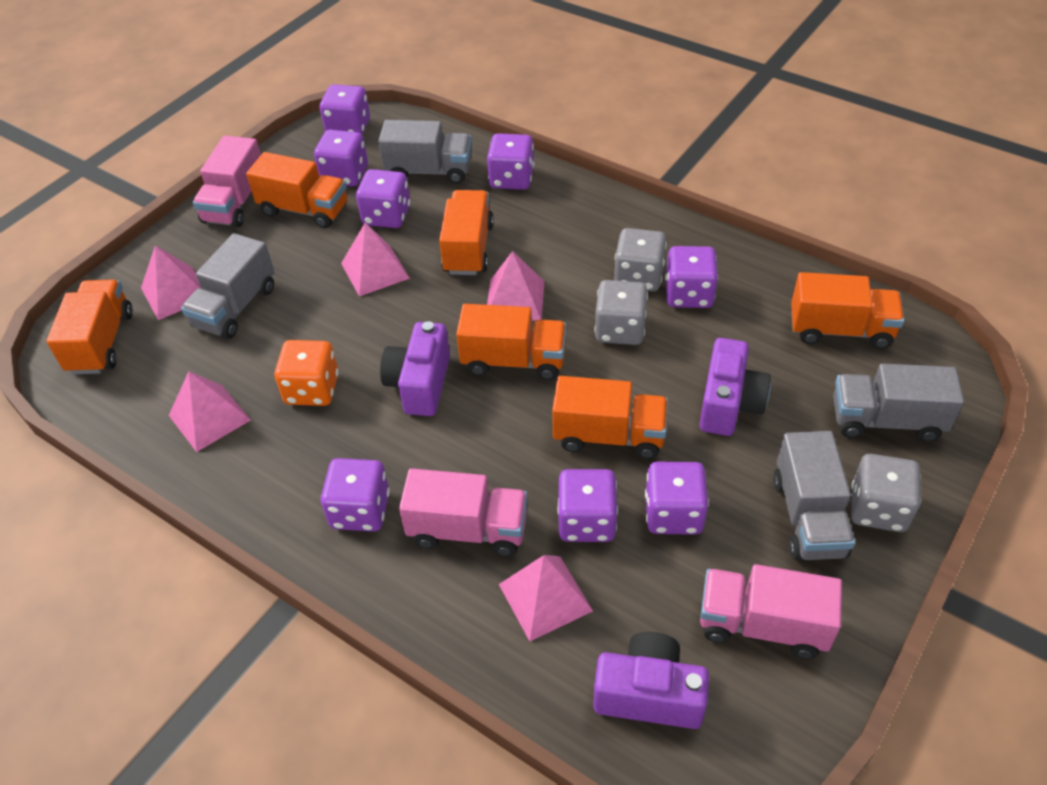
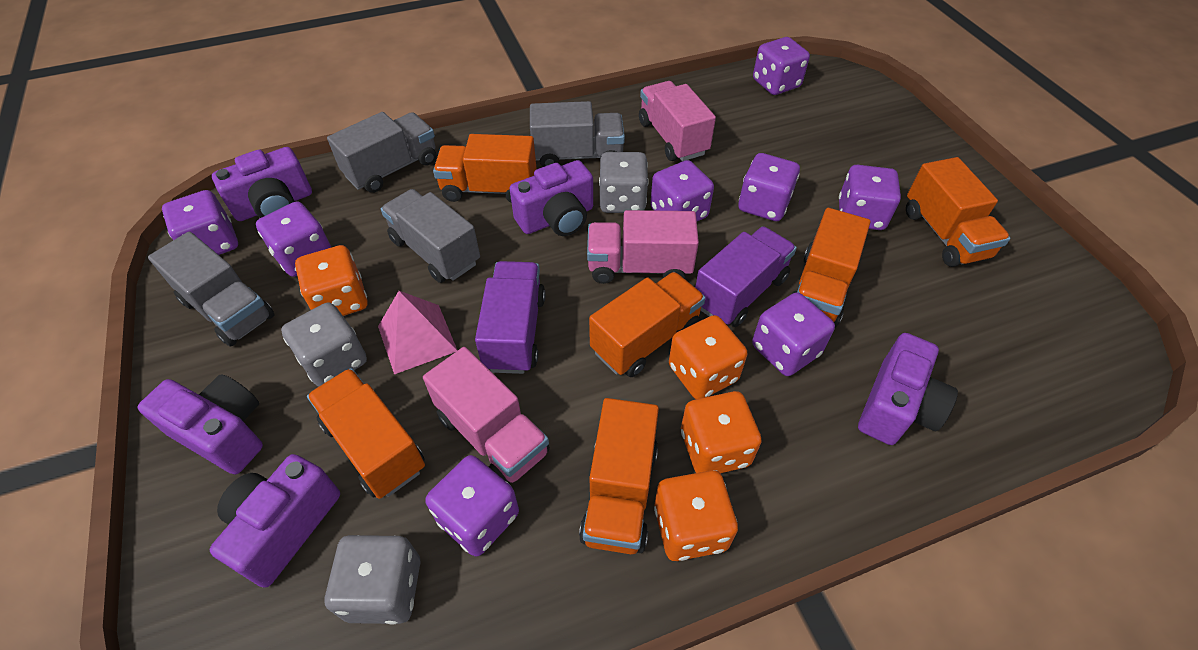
orange dice: 1 -> 4
pink pyramid: 5 -> 1
purple camera: 3 -> 5
purple truck: 0 -> 2

